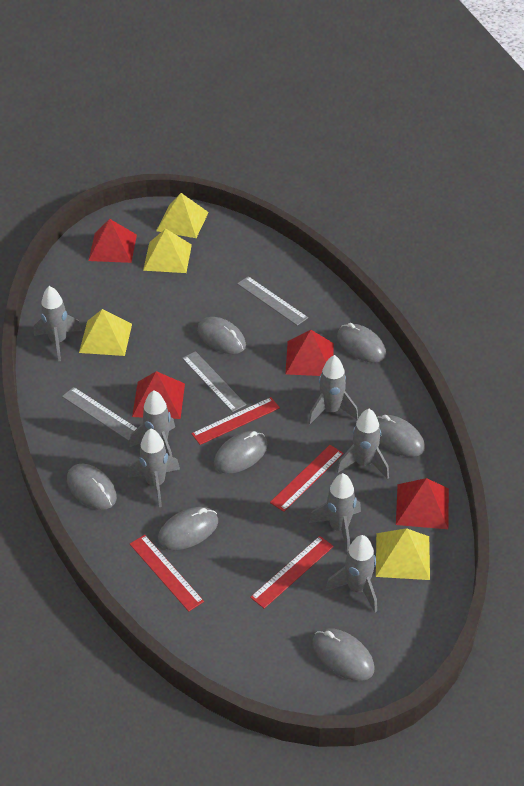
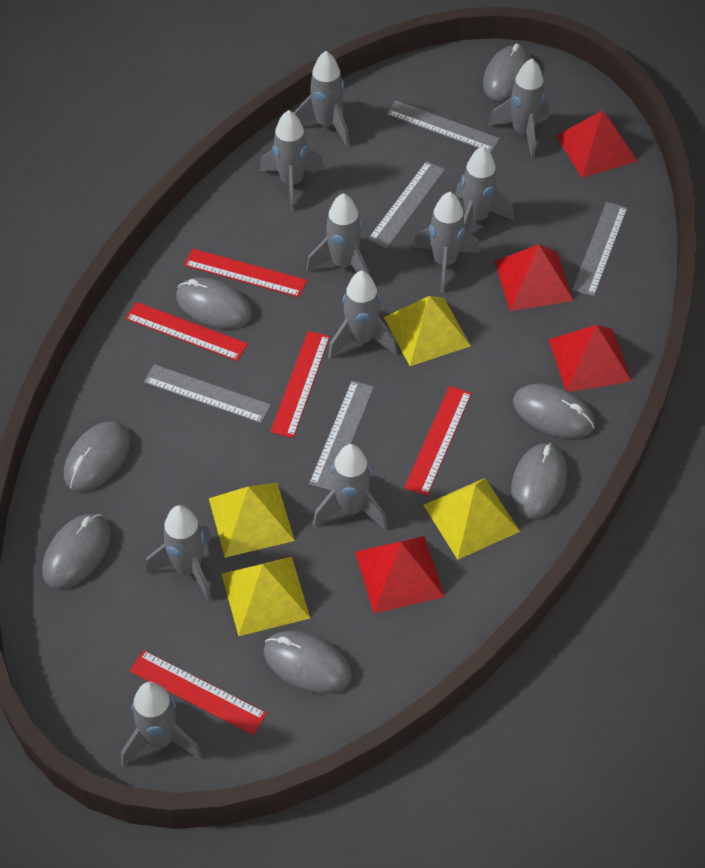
grey rocket: 7 -> 10
grey ruler: 3 -> 5
red ruler: 4 -> 5

